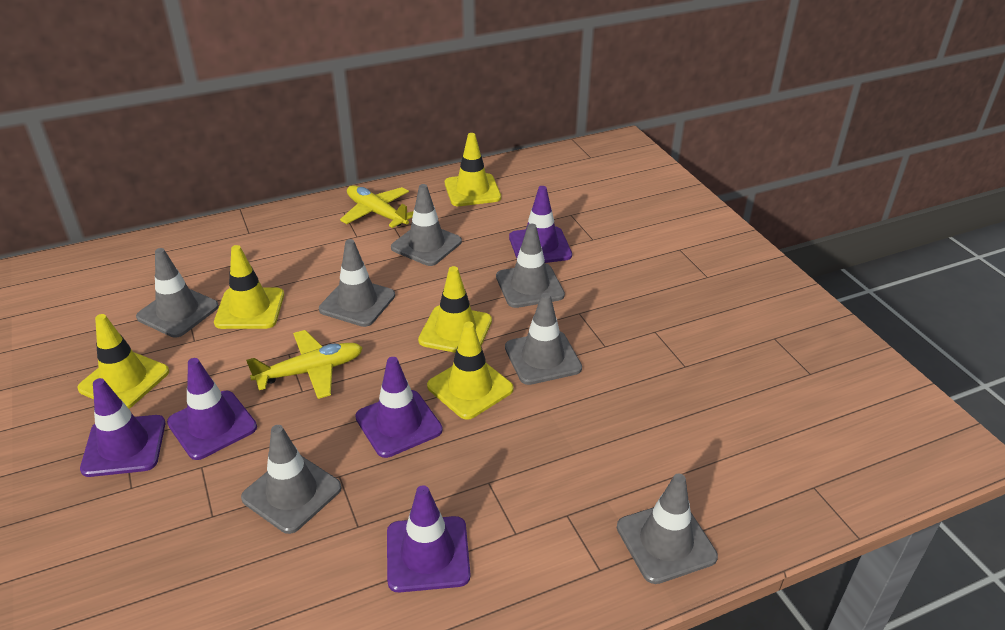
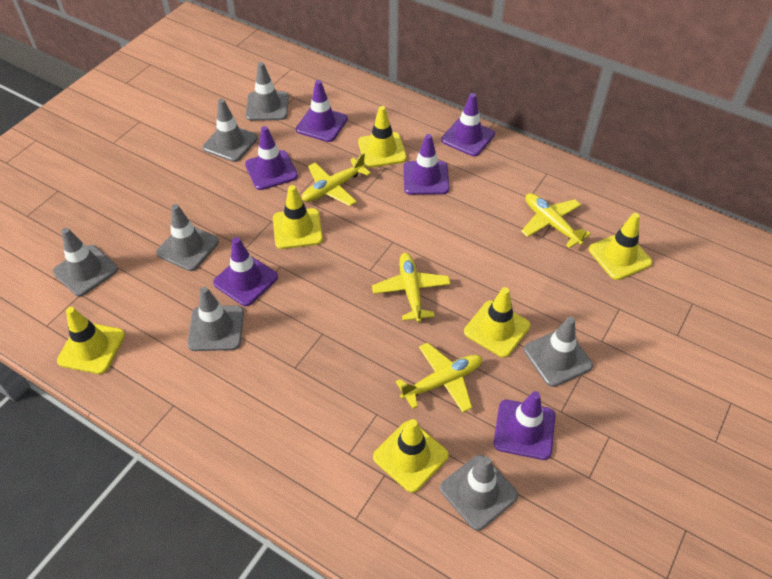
purple traffic cone: 5 -> 6
yellow plane: 2 -> 4
yellow traffic cone: 5 -> 6

